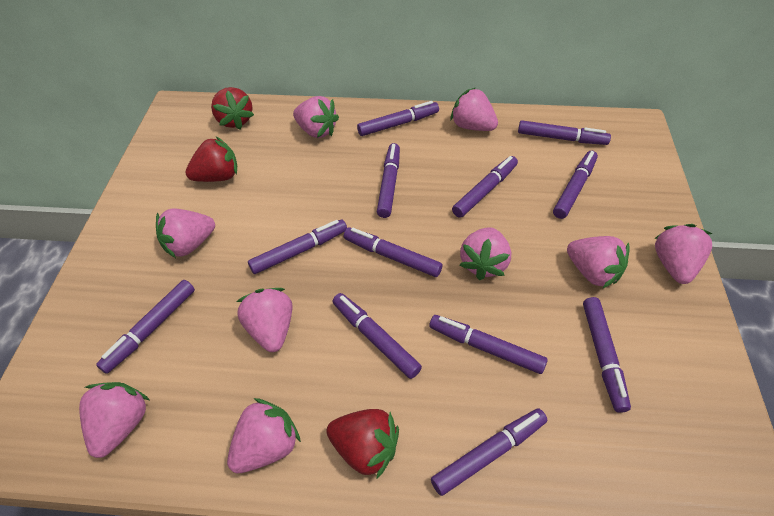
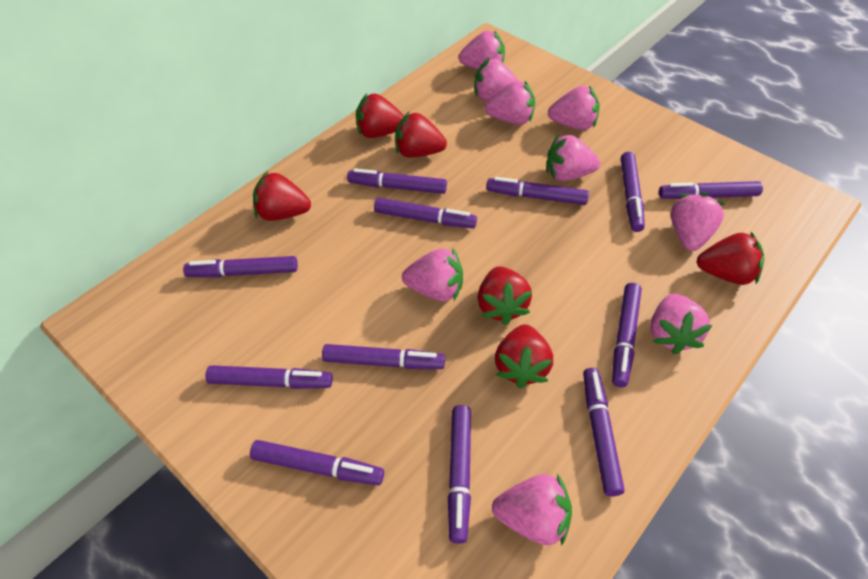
red strawberry: 3 -> 6

